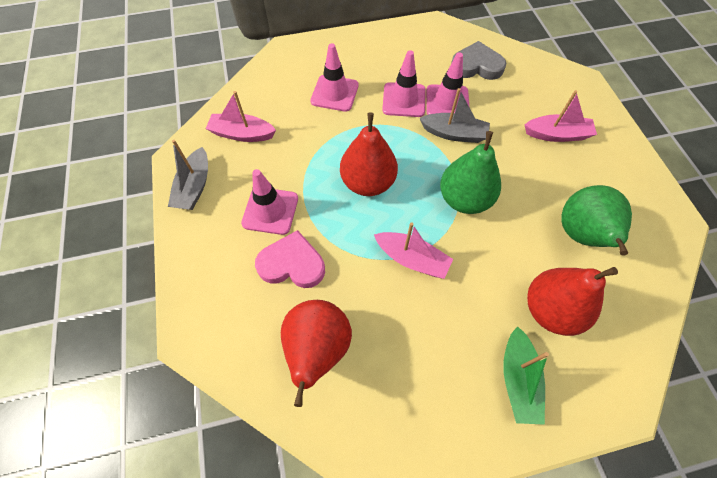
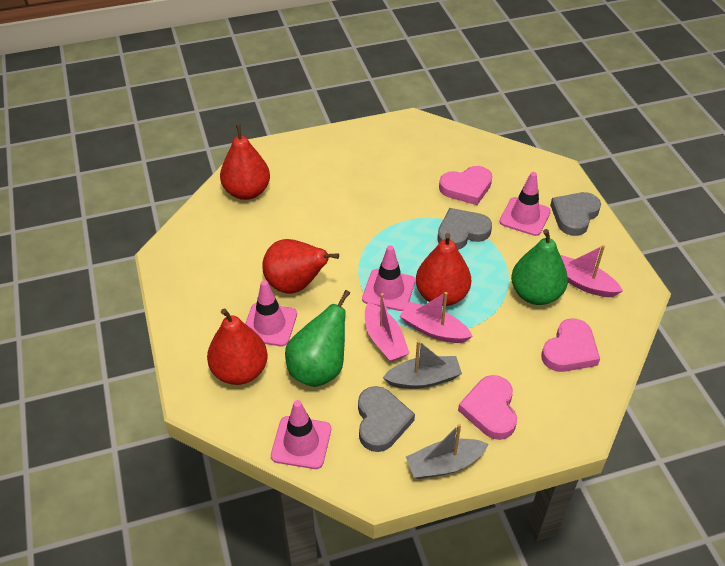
green boat: 1 -> 0
grey heart: 1 -> 3
pink heart: 1 -> 3
red pear: 3 -> 4

